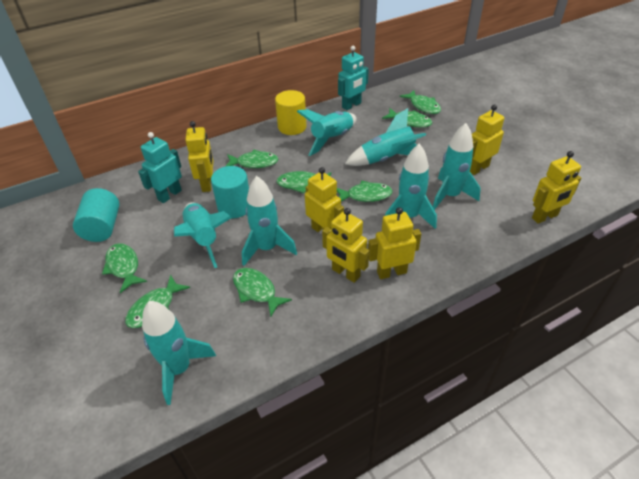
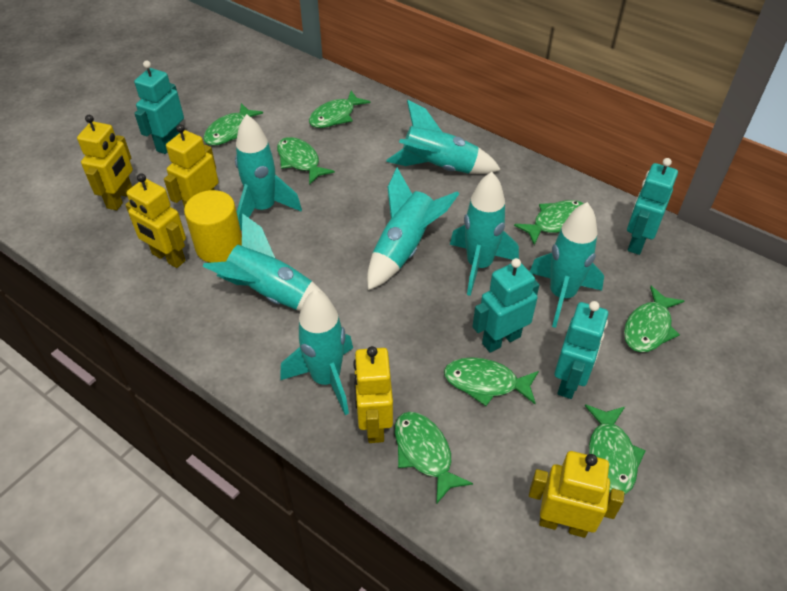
turquoise cylinder: 2 -> 0
turquoise robot: 2 -> 4
yellow robot: 6 -> 5

